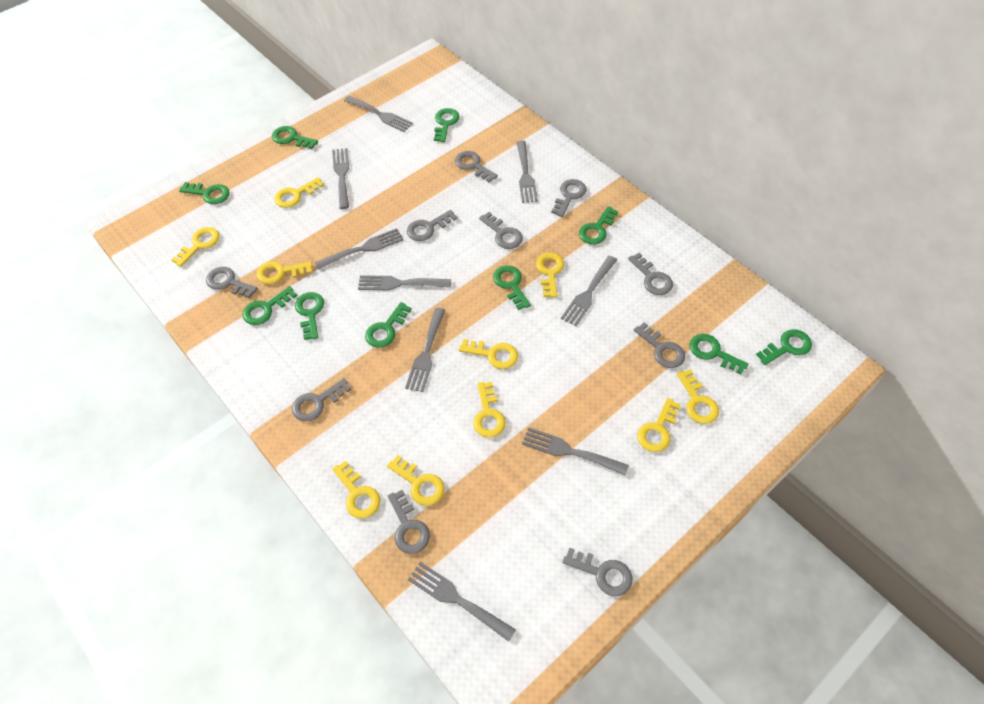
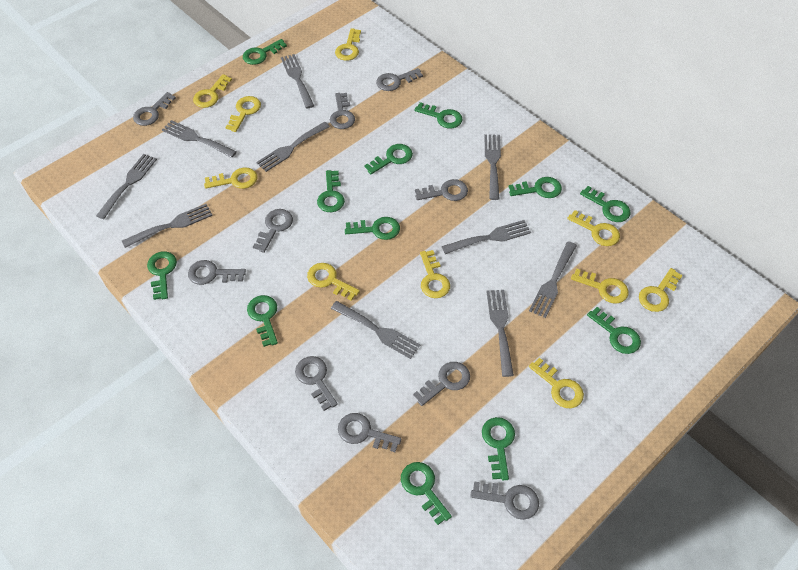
green key: 10 -> 12
grey fork: 9 -> 10

